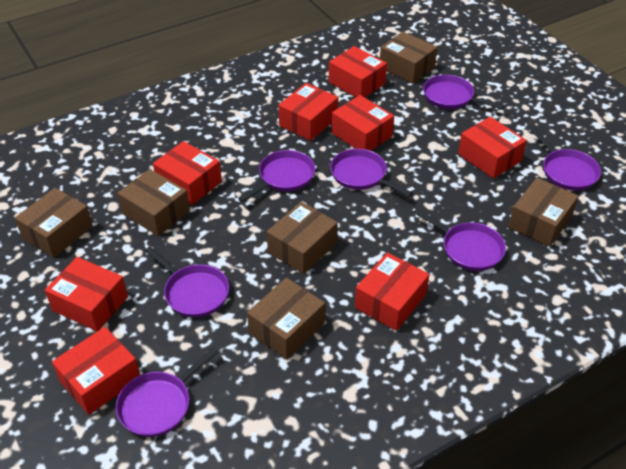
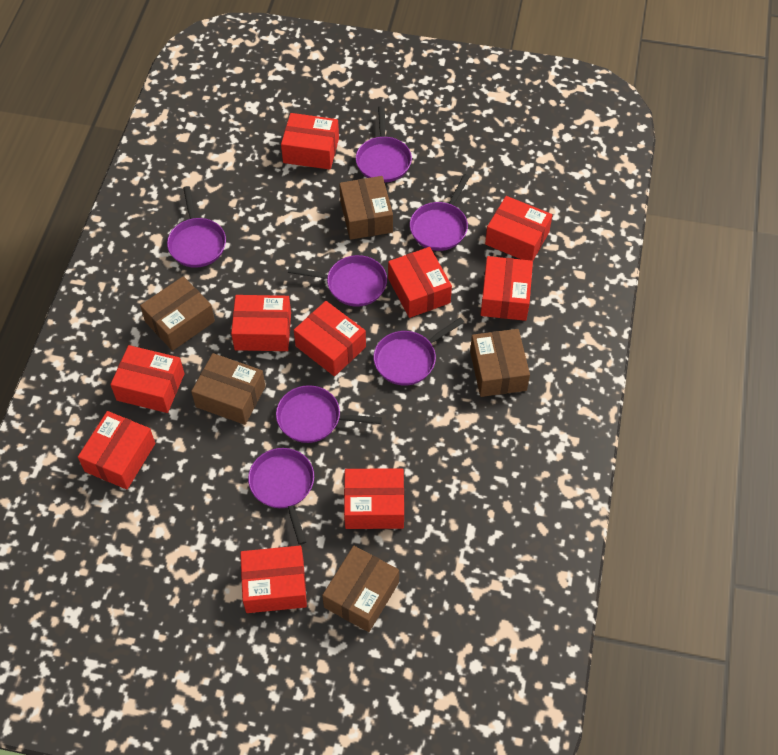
brown box: 6 -> 5
red box: 8 -> 10

